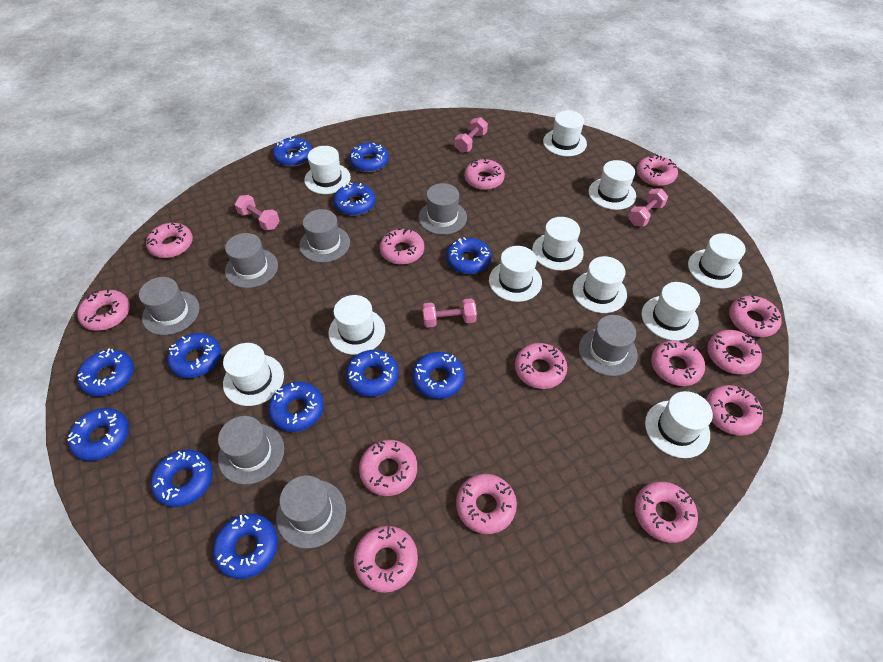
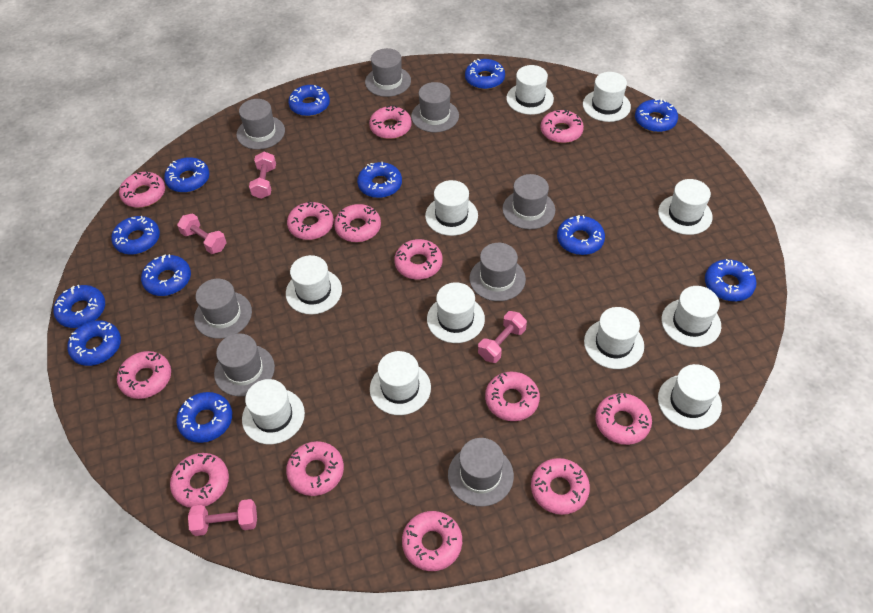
grey hat: 7 -> 8
pink donut: 14 -> 13

